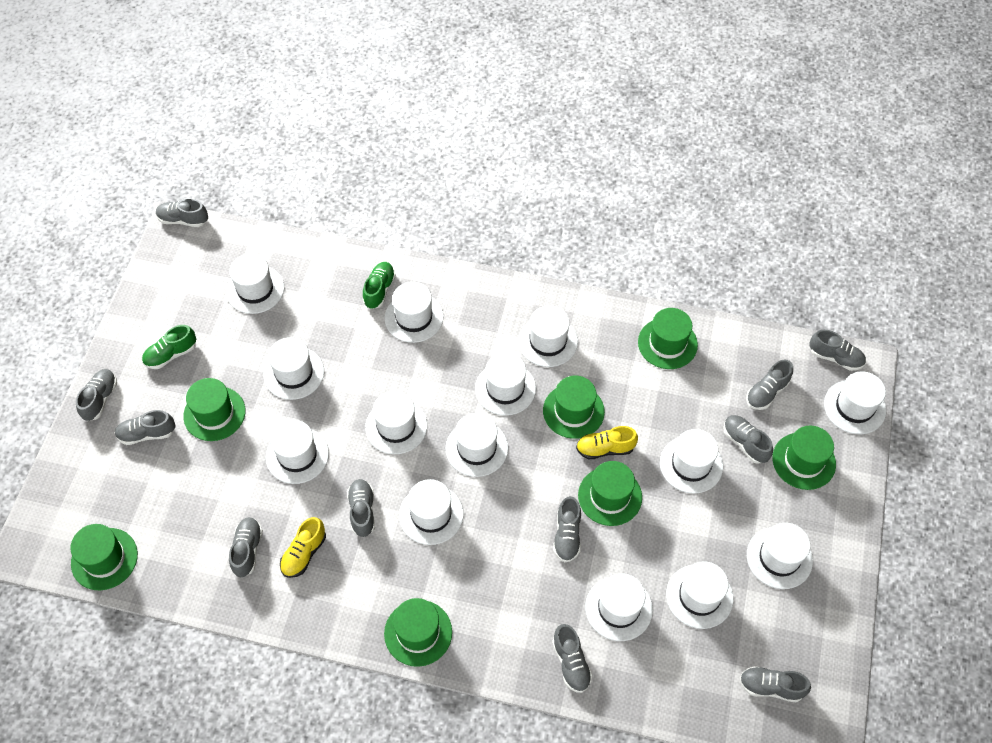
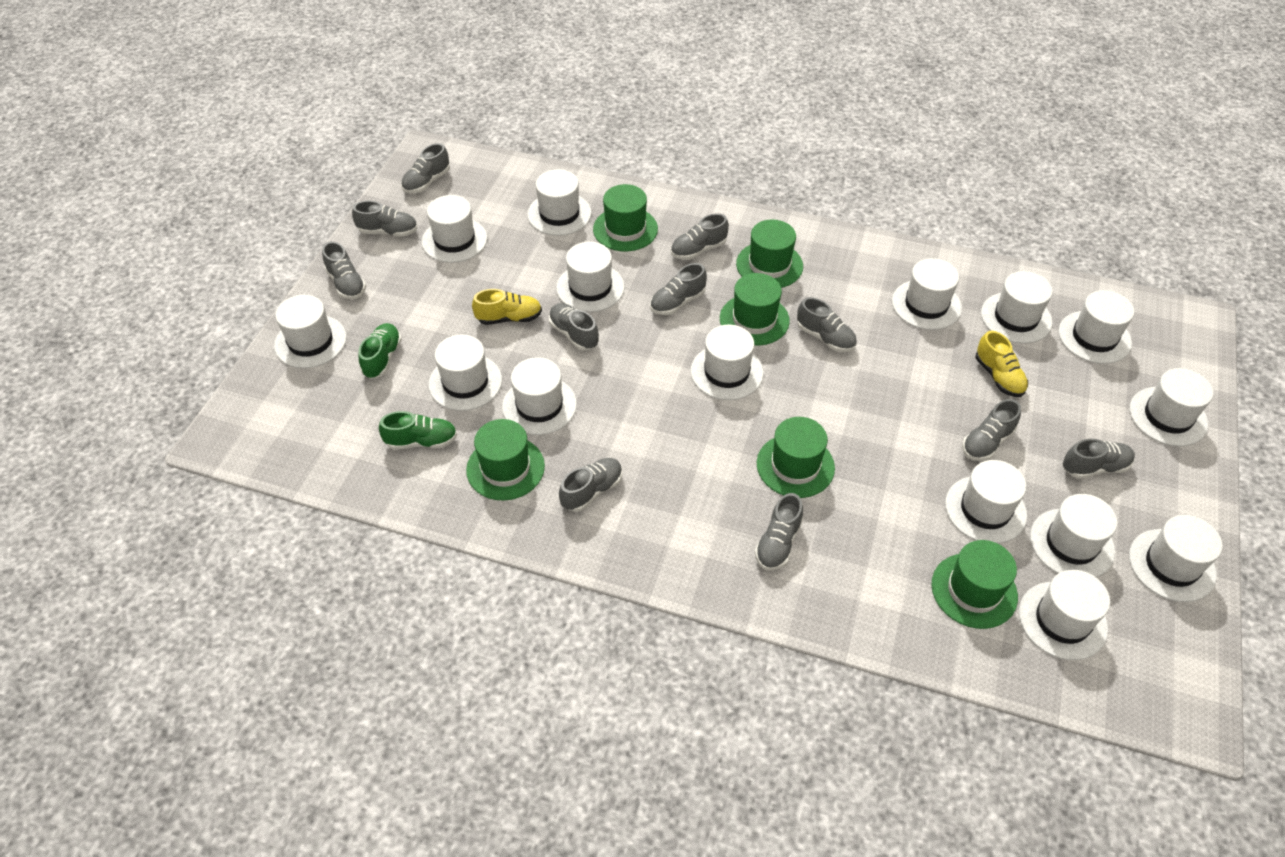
green hat: 7 -> 6
white hat: 14 -> 15

